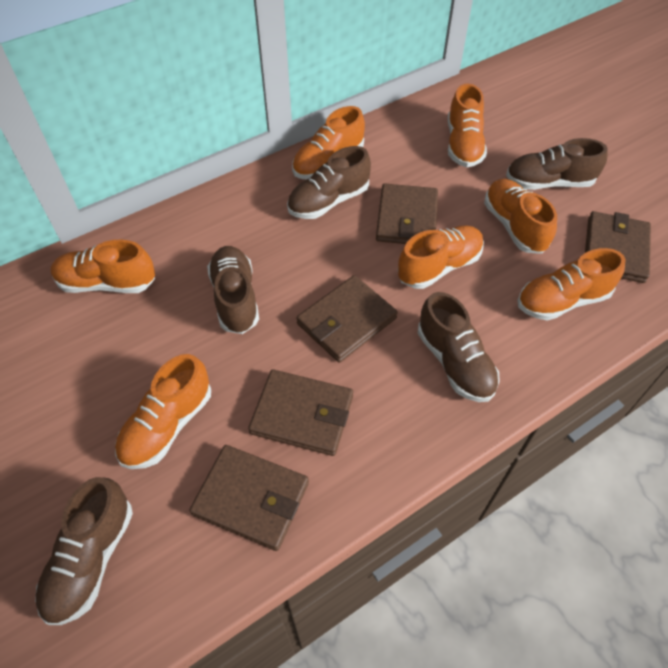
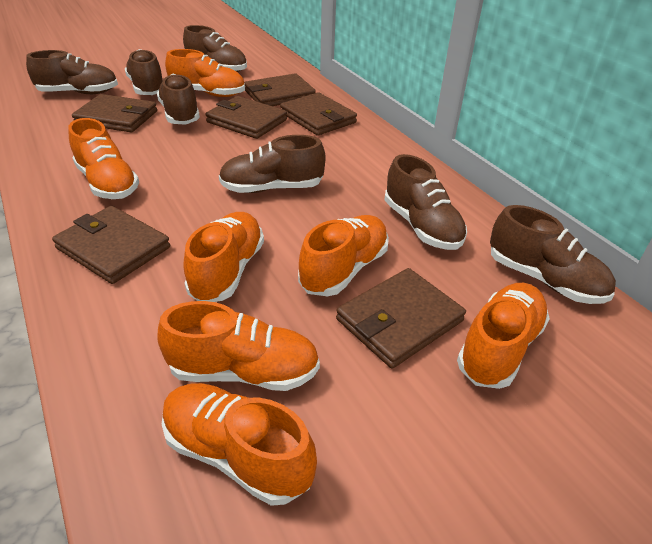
brown shoe: 5 -> 7
brown wallet: 5 -> 6

